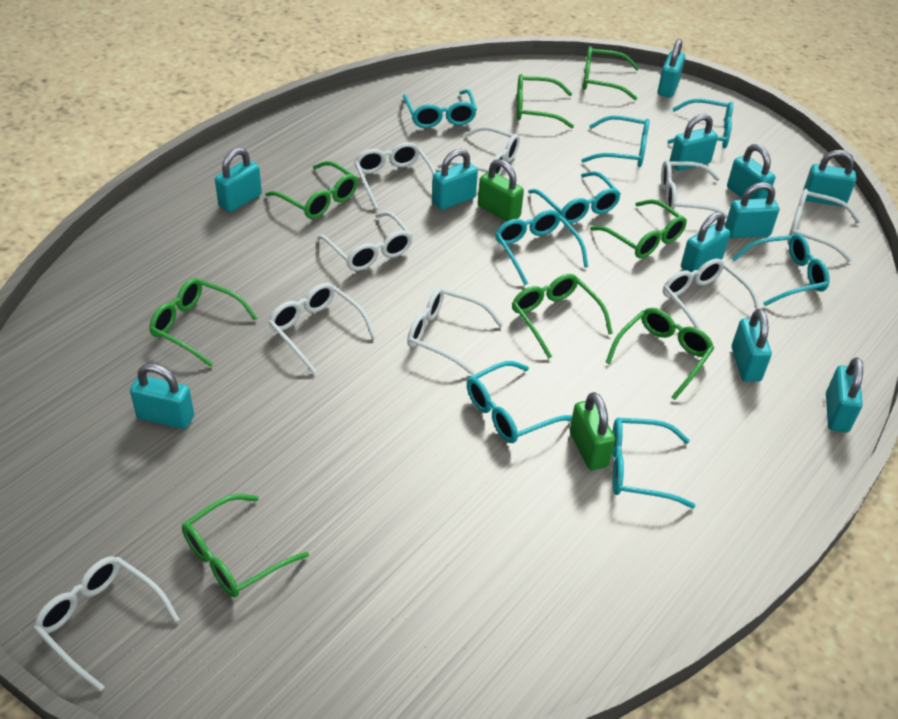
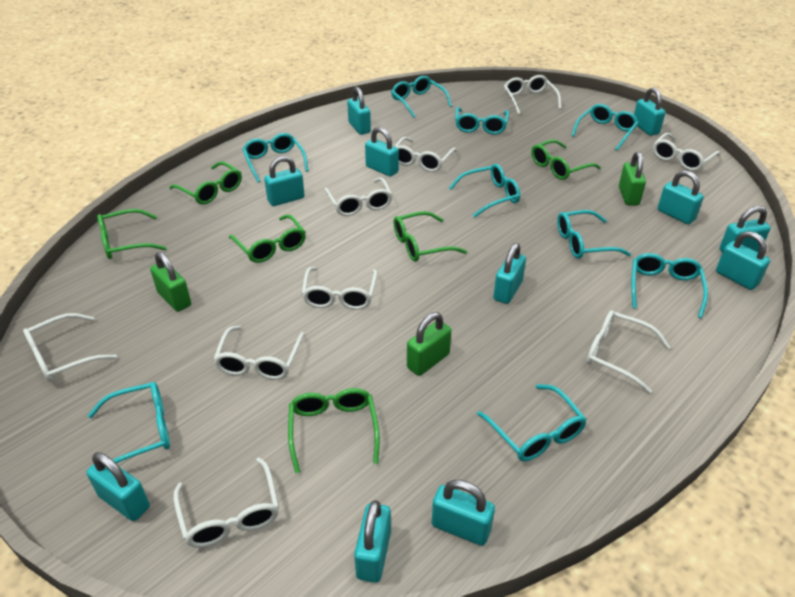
green glasses: 8 -> 6
green padlock: 2 -> 3
turquoise glasses: 8 -> 9

